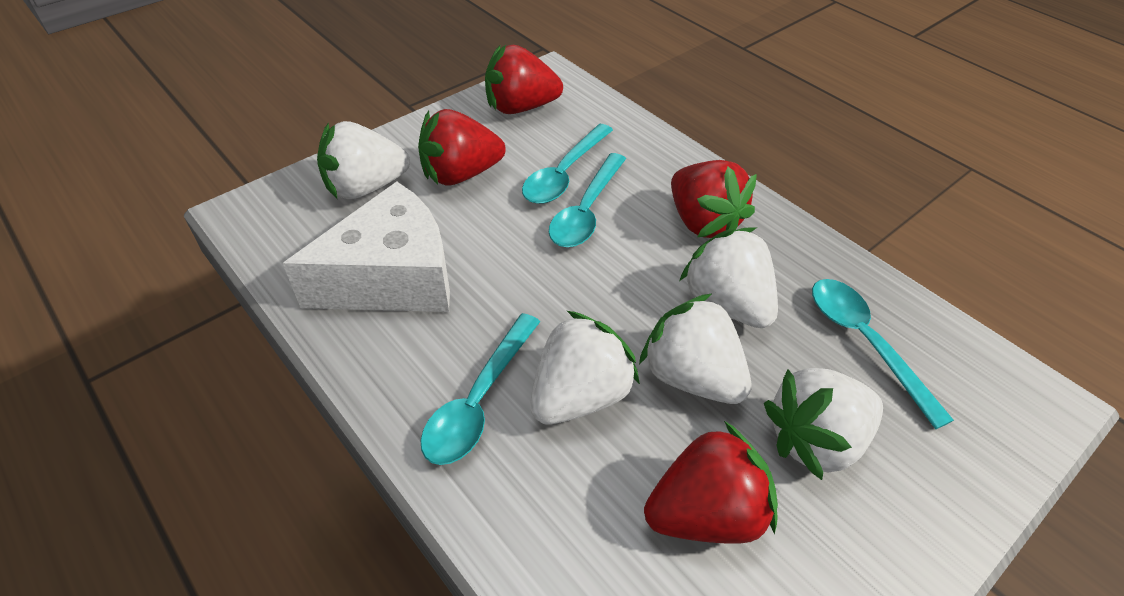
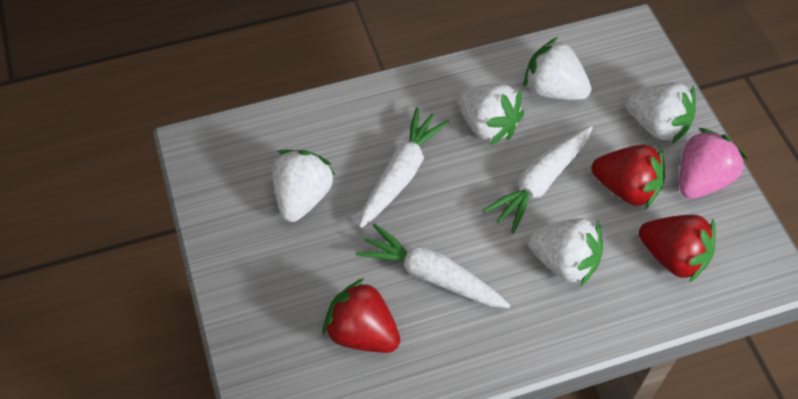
pink strawberry: 0 -> 1
red strawberry: 4 -> 3
turquoise spoon: 4 -> 0
white carrot: 0 -> 3
white cheese: 1 -> 0

